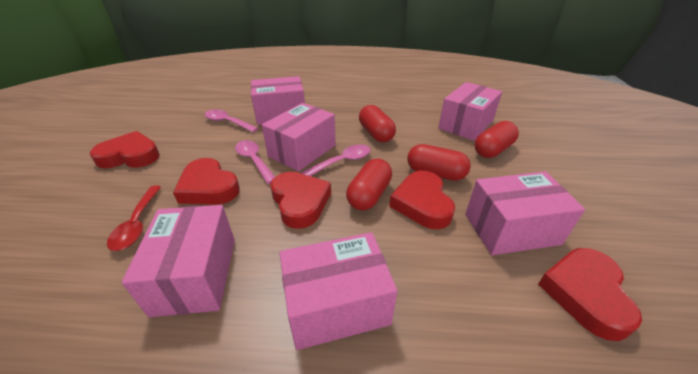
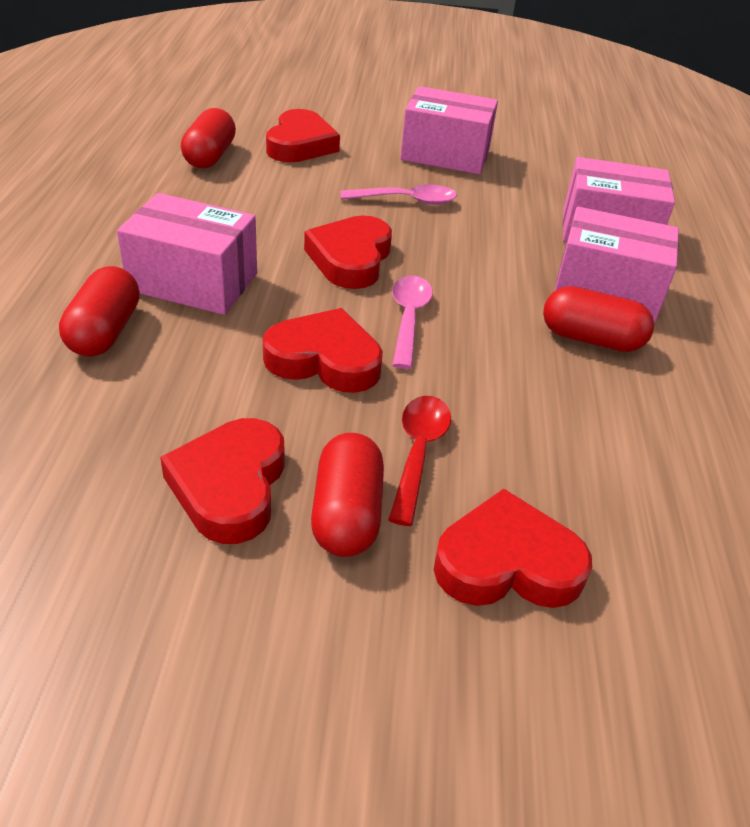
pink box: 6 -> 4
pink spoon: 3 -> 2

